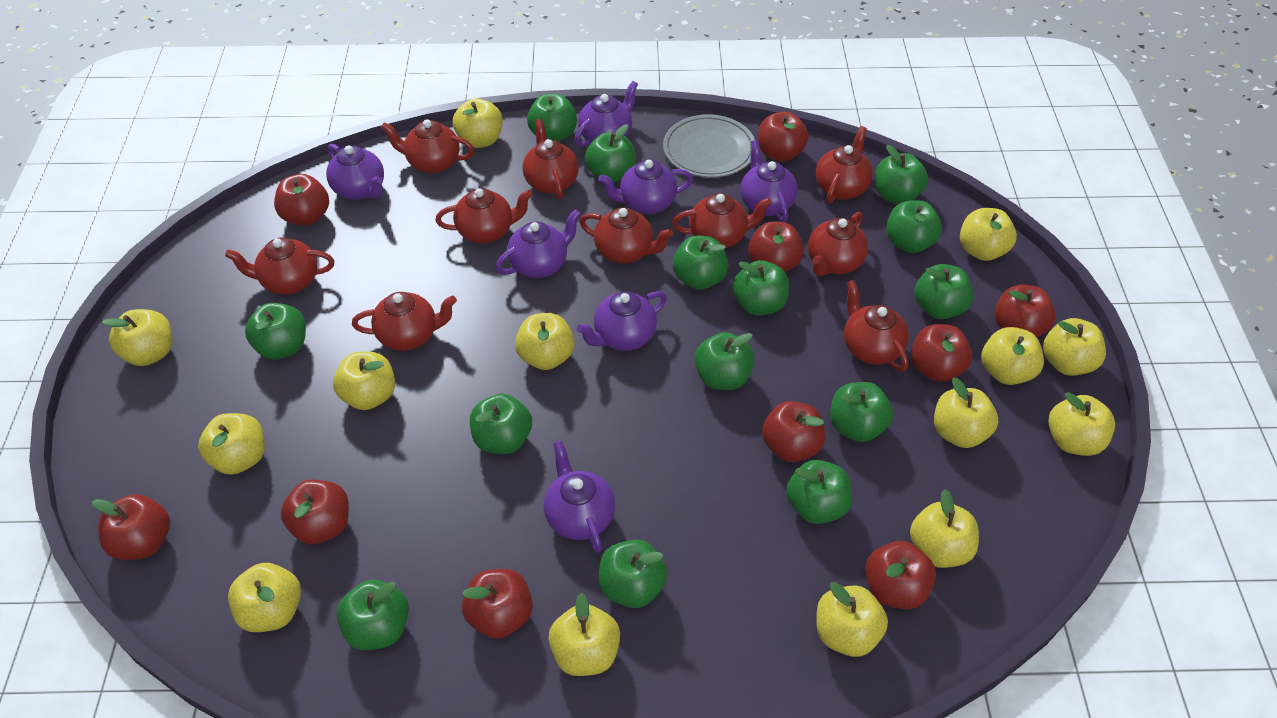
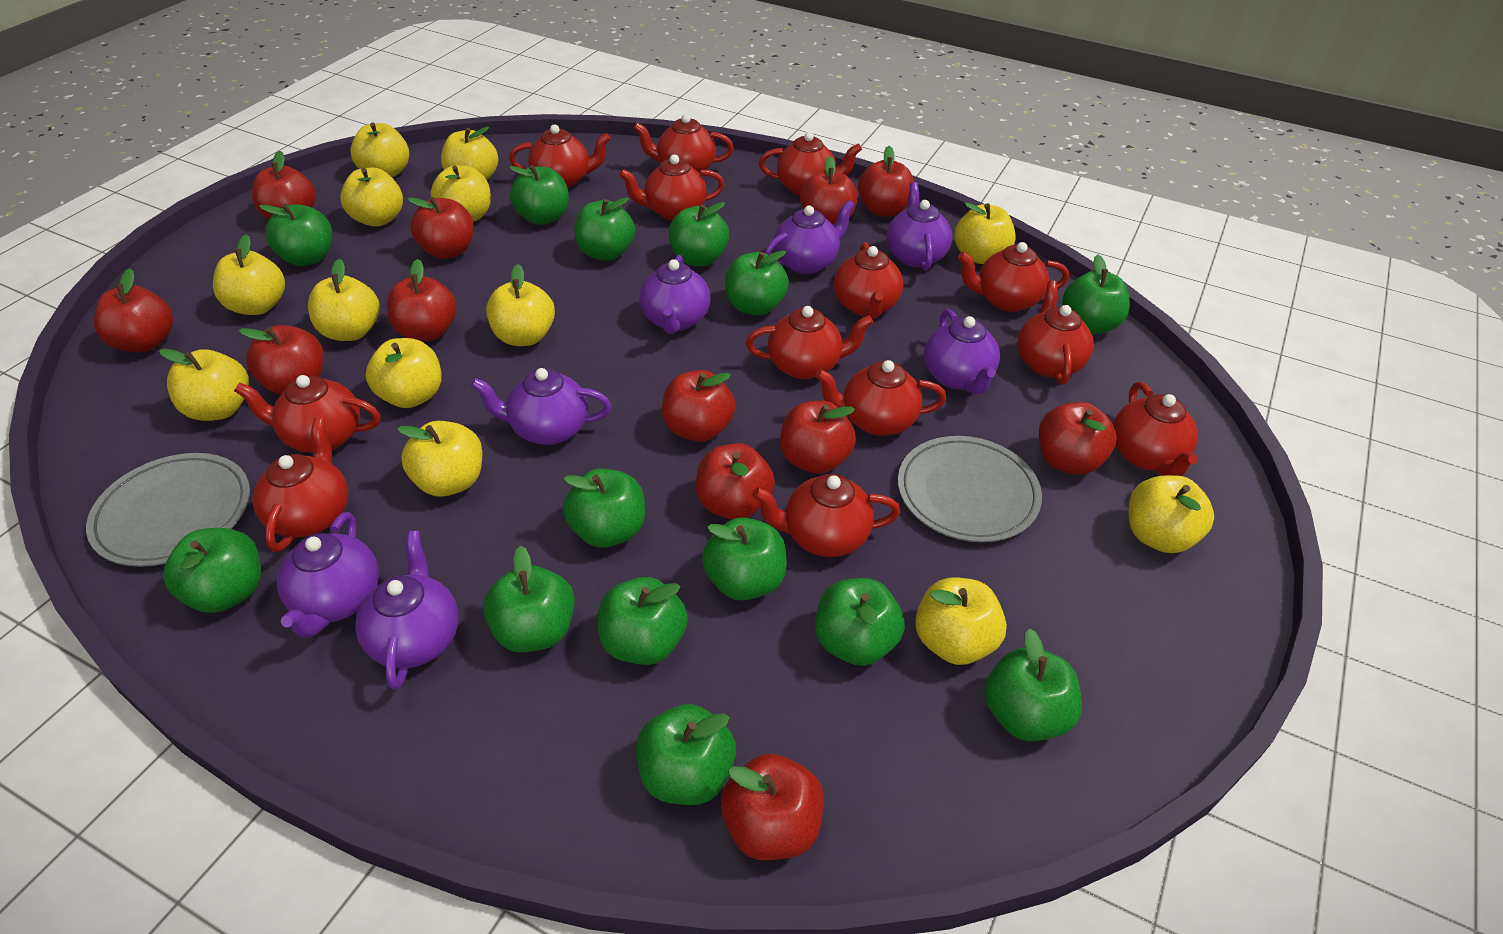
grey plate: 1 -> 2
red apple: 10 -> 12
red teapot: 10 -> 13
yellow apple: 14 -> 13

